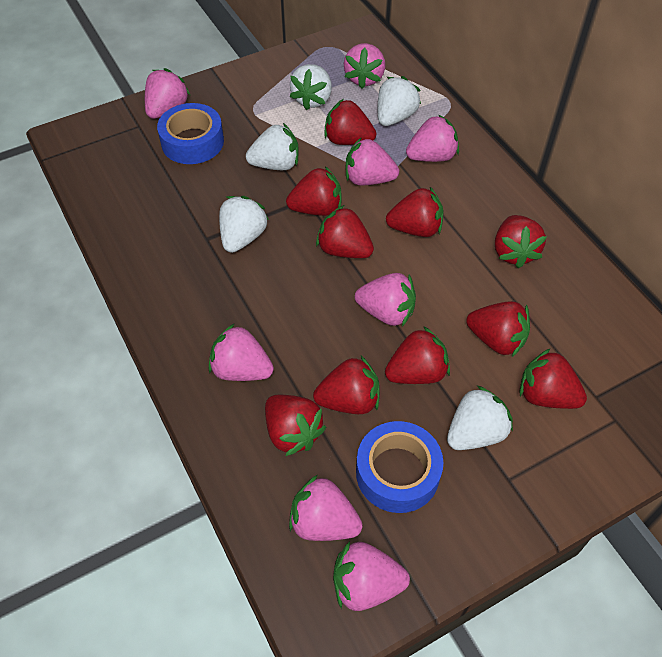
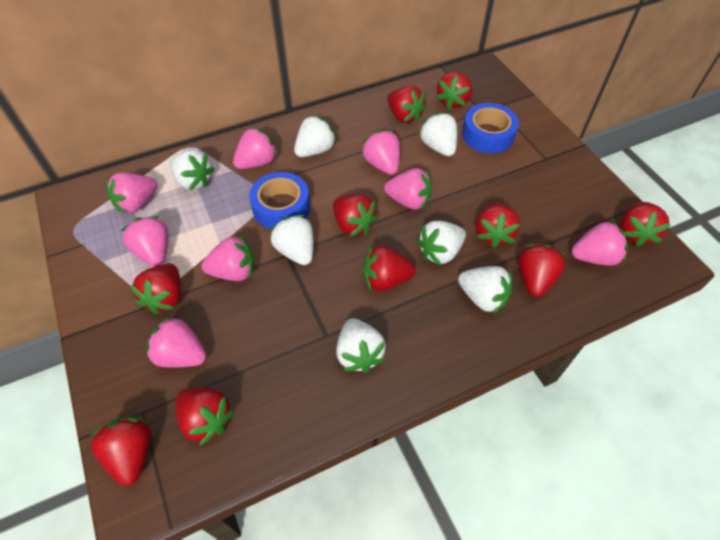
white strawberry: 5 -> 7

